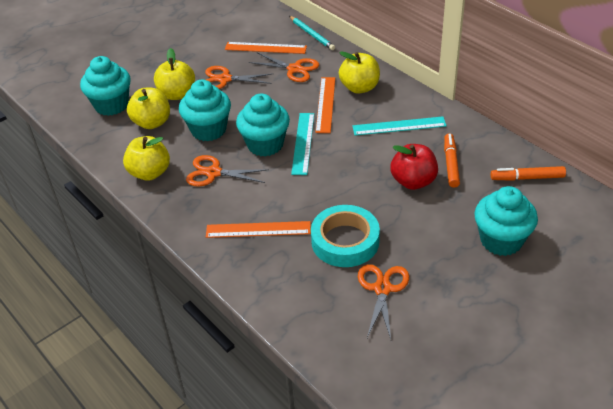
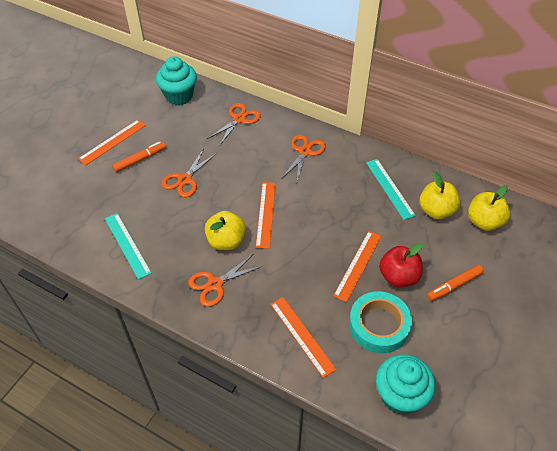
orange ruler: 3 -> 4
turquoise cupcake: 4 -> 2
turquoise pencil: 1 -> 0
yellow apple: 4 -> 3

